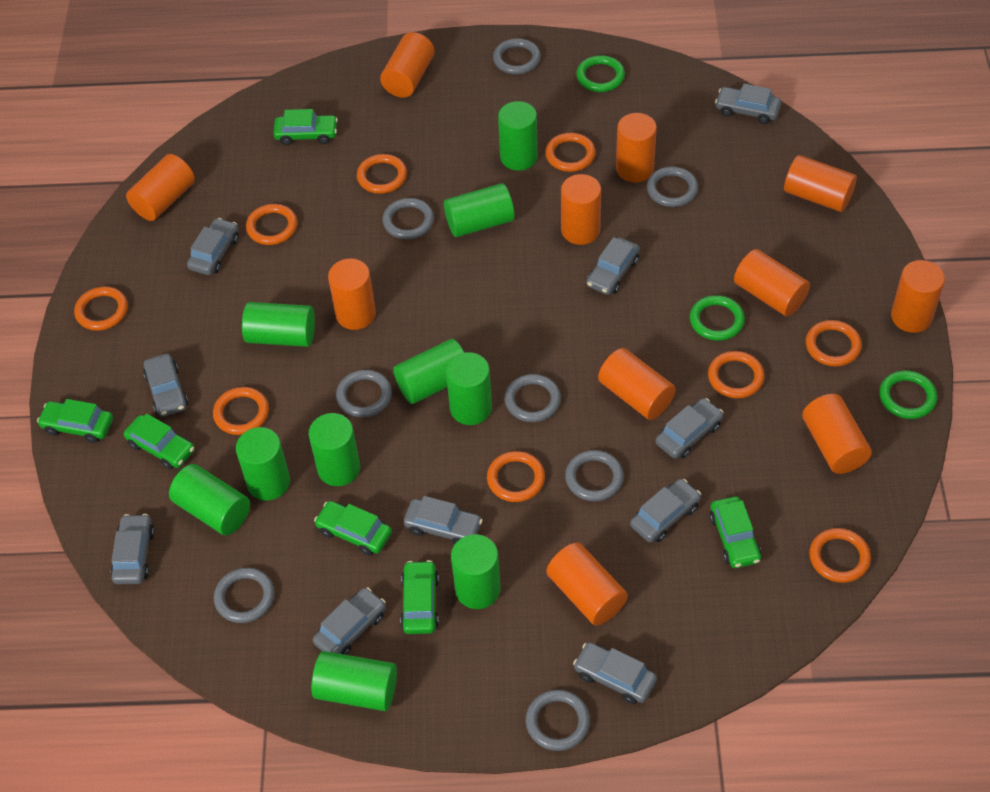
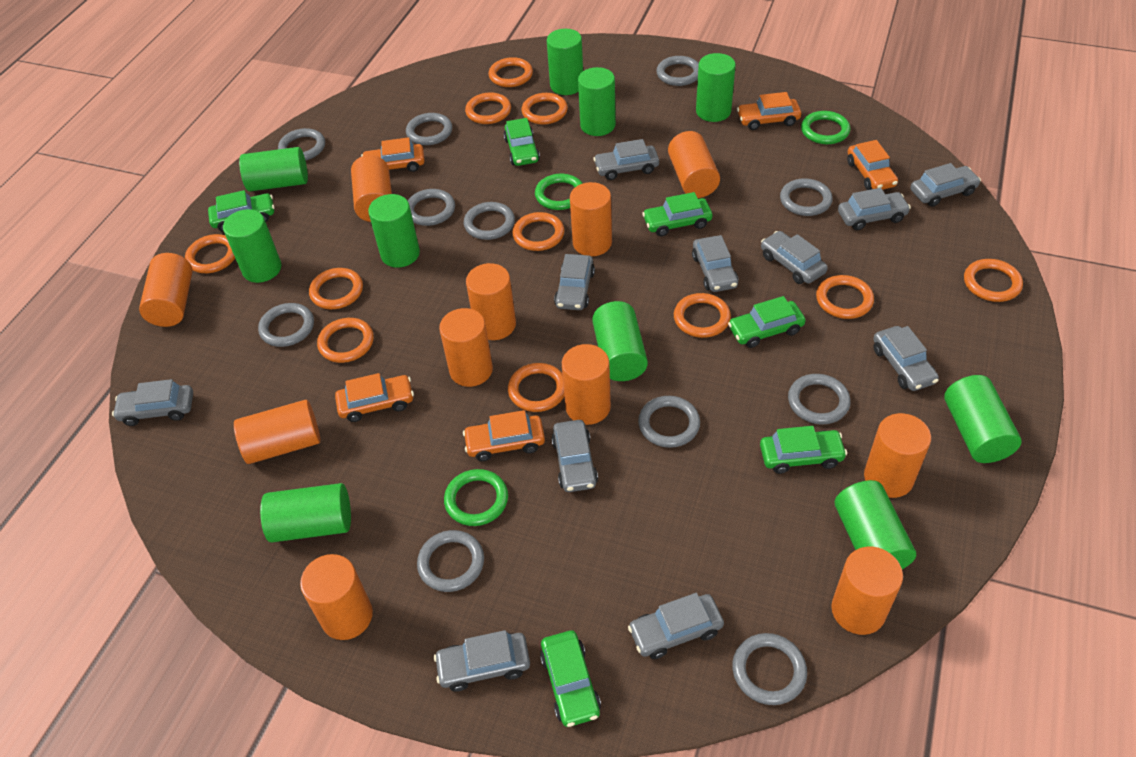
grey car: 10 -> 11
grey ring: 8 -> 11
orange car: 0 -> 5
orange ring: 9 -> 11

